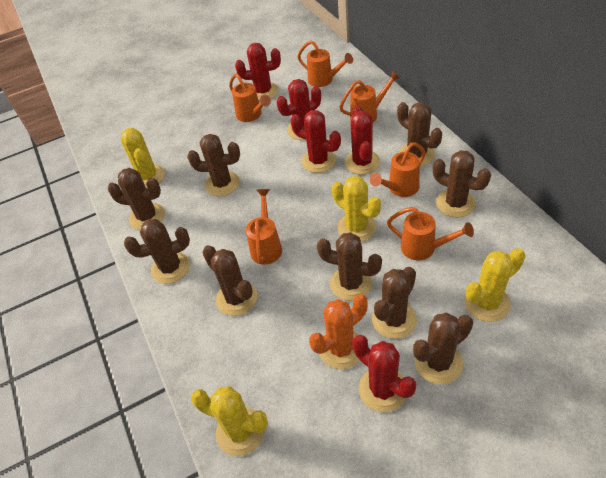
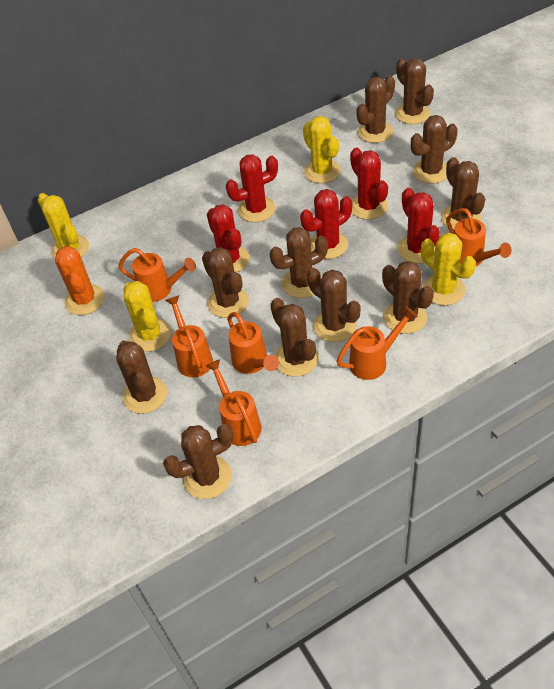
brown cactus: 9 -> 11

